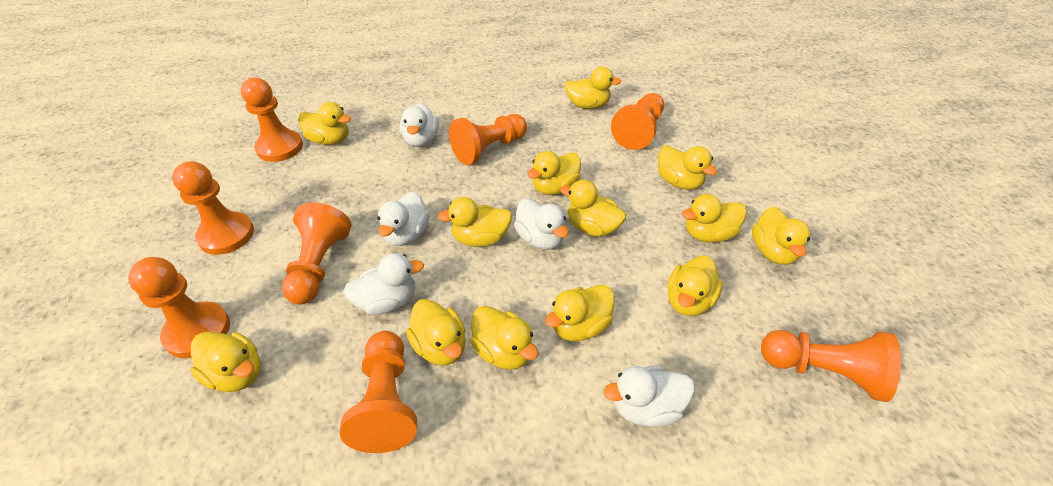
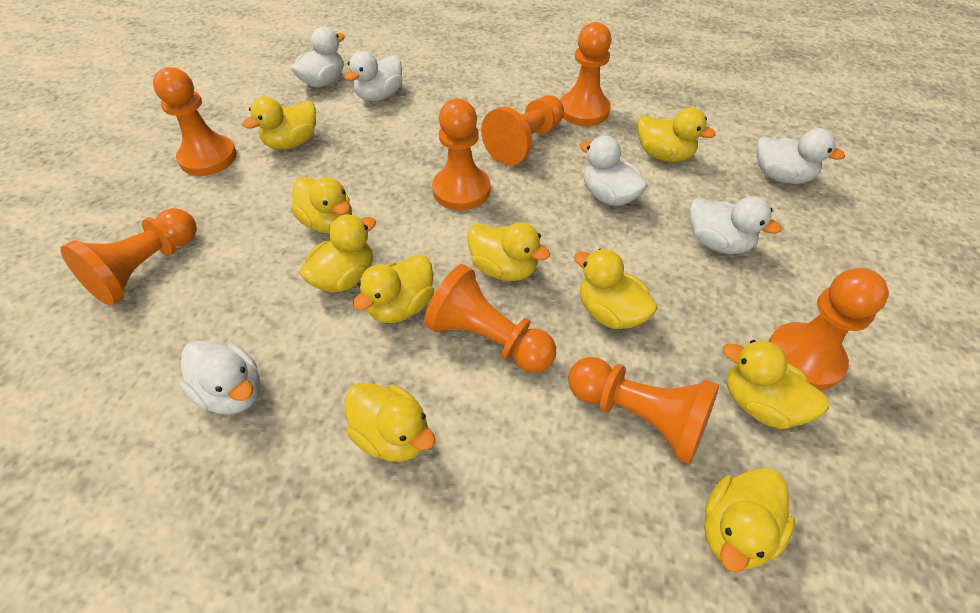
white duck: 5 -> 6
yellow duck: 13 -> 10

